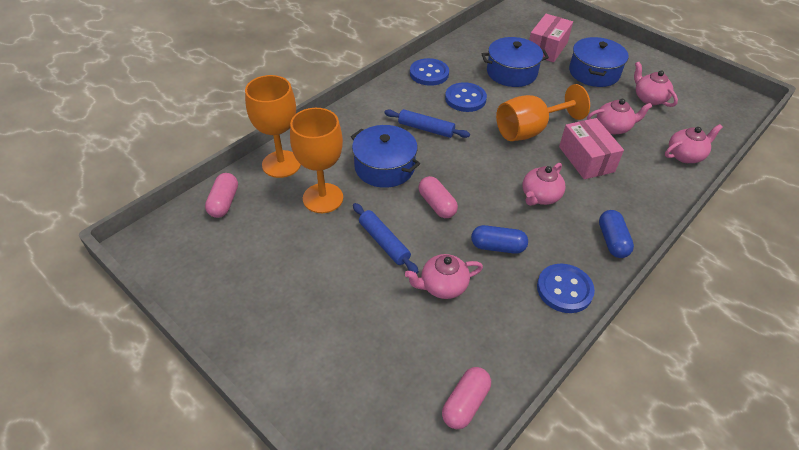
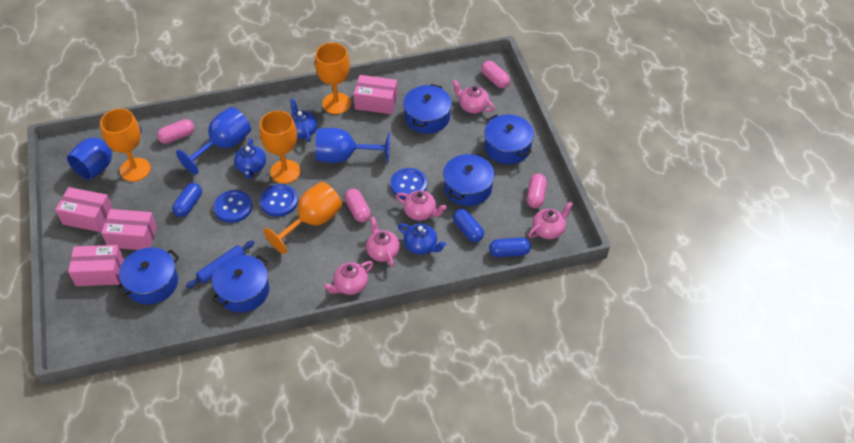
blue capsule: 2 -> 3
blue goblet: 0 -> 3
blue pot: 3 -> 5
blue rolling pin: 2 -> 1
blue teapot: 0 -> 3
orange goblet: 3 -> 4
pink box: 2 -> 4
pink capsule: 3 -> 4

